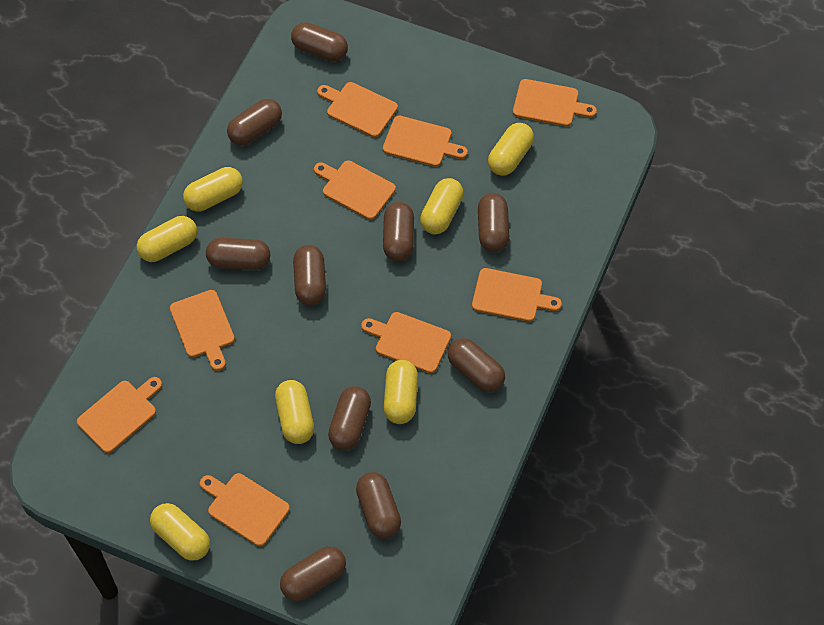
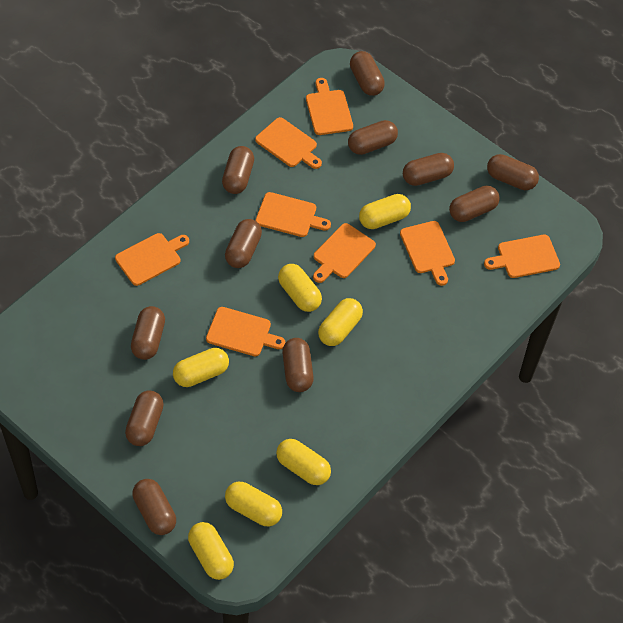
brown capsule: 10 -> 11
orange cutting board: 9 -> 8

